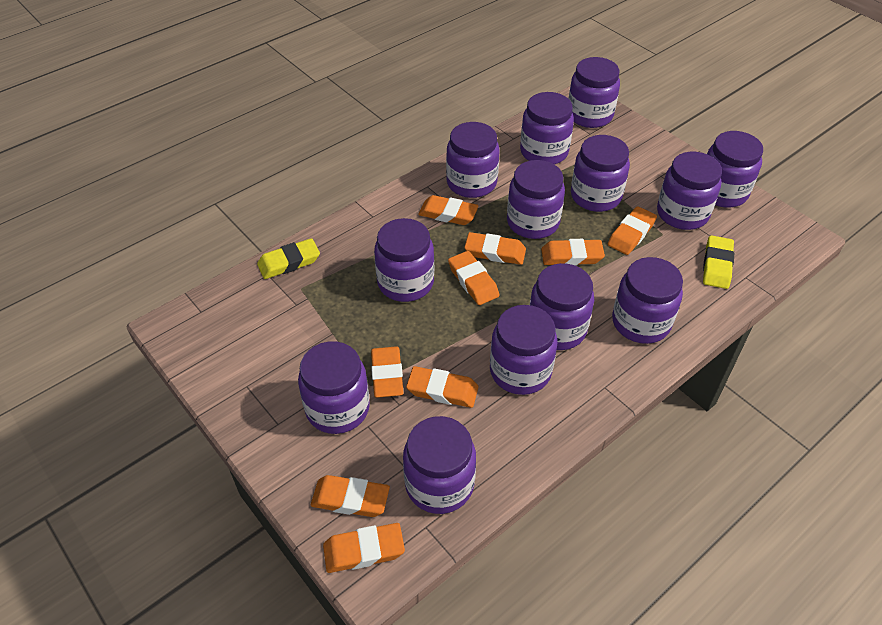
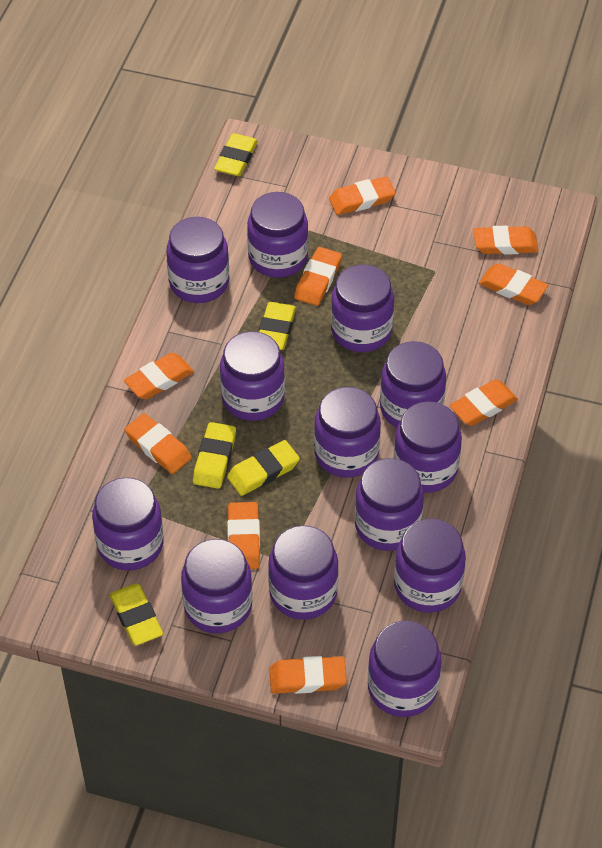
yellow eraser: 2 -> 5

